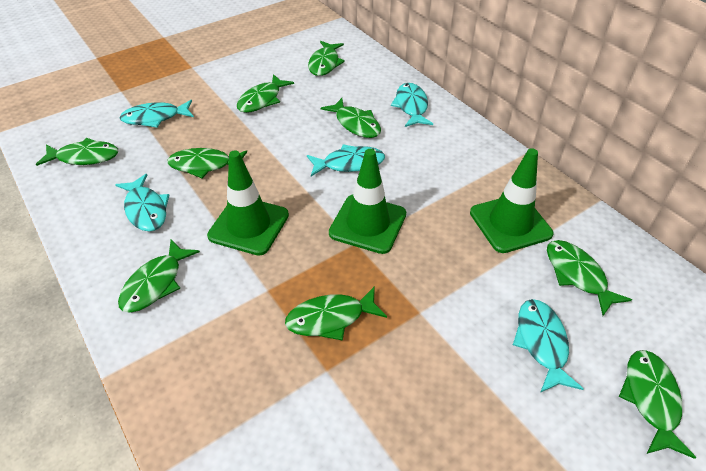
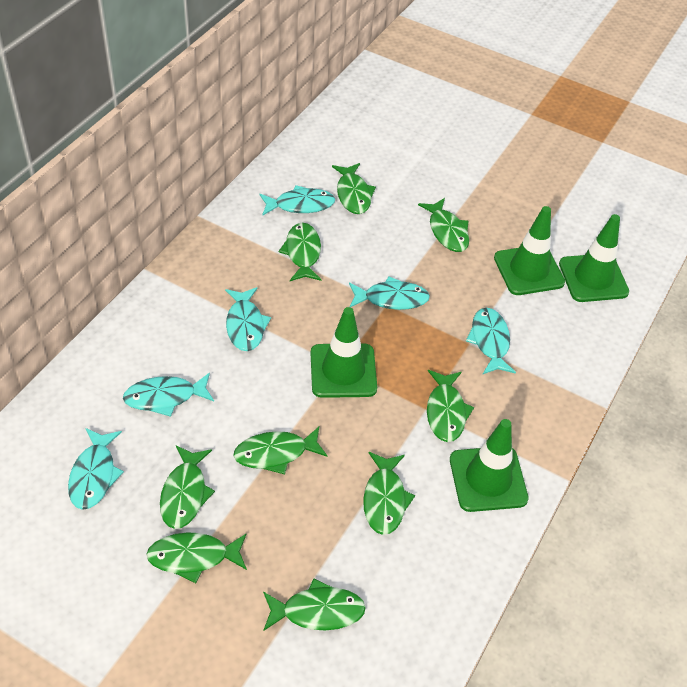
green traffic cone: 3 -> 4
turquoise fish: 5 -> 6

